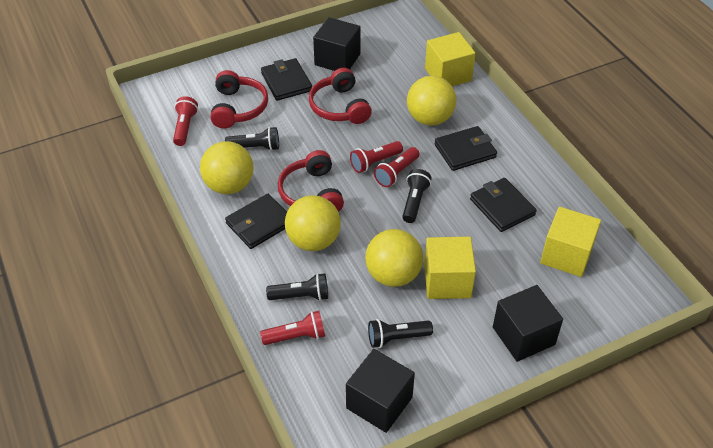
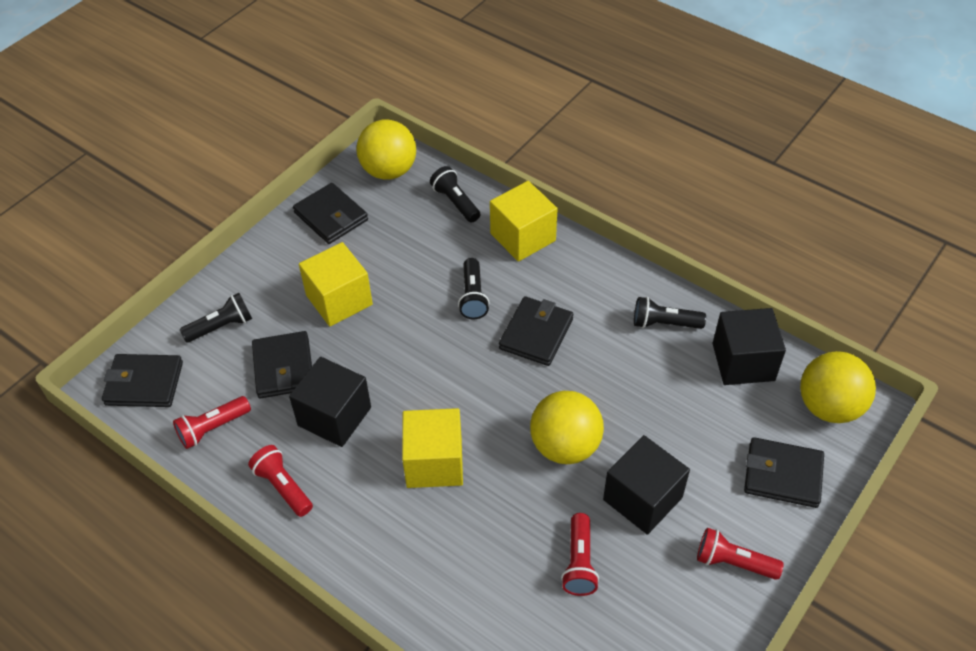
black wallet: 4 -> 5
red headphones: 3 -> 0
yellow ball: 4 -> 3

